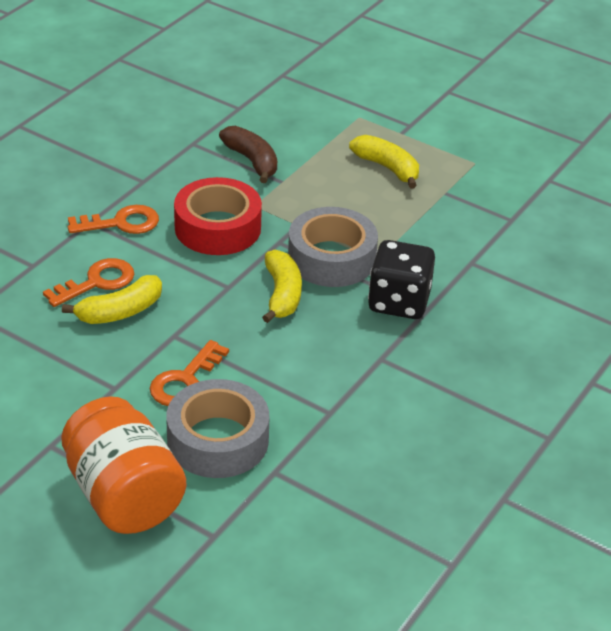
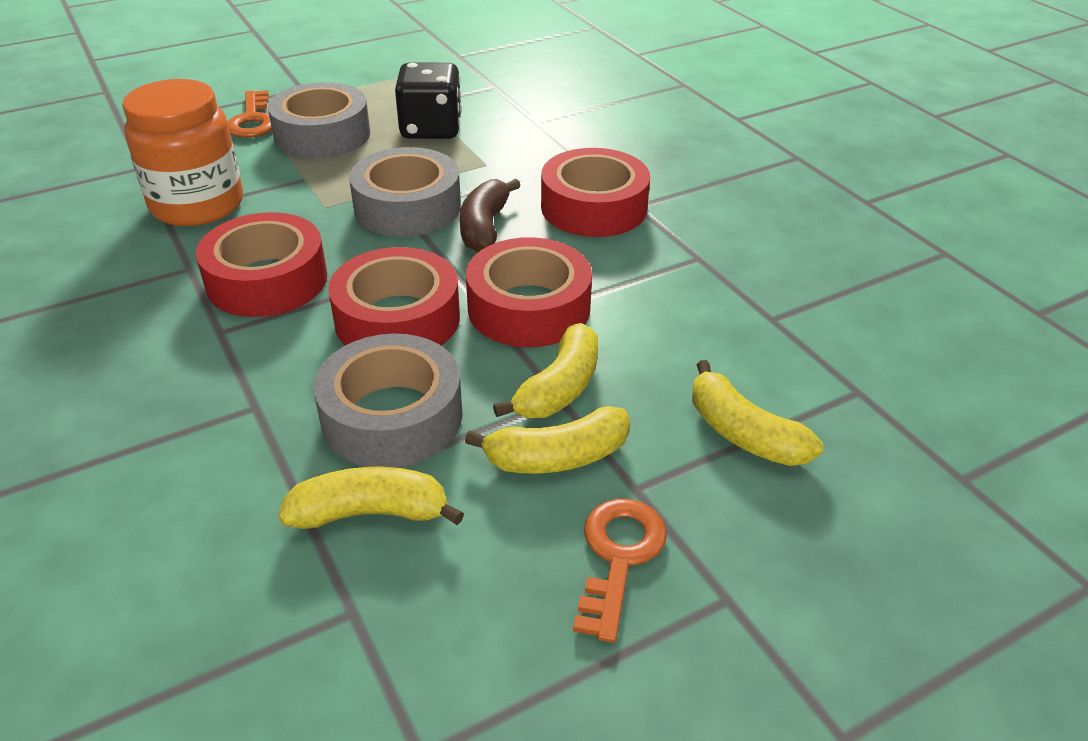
grey tape: 2 -> 3
orange key: 3 -> 2
red tape: 1 -> 4
yellow banana: 3 -> 4

